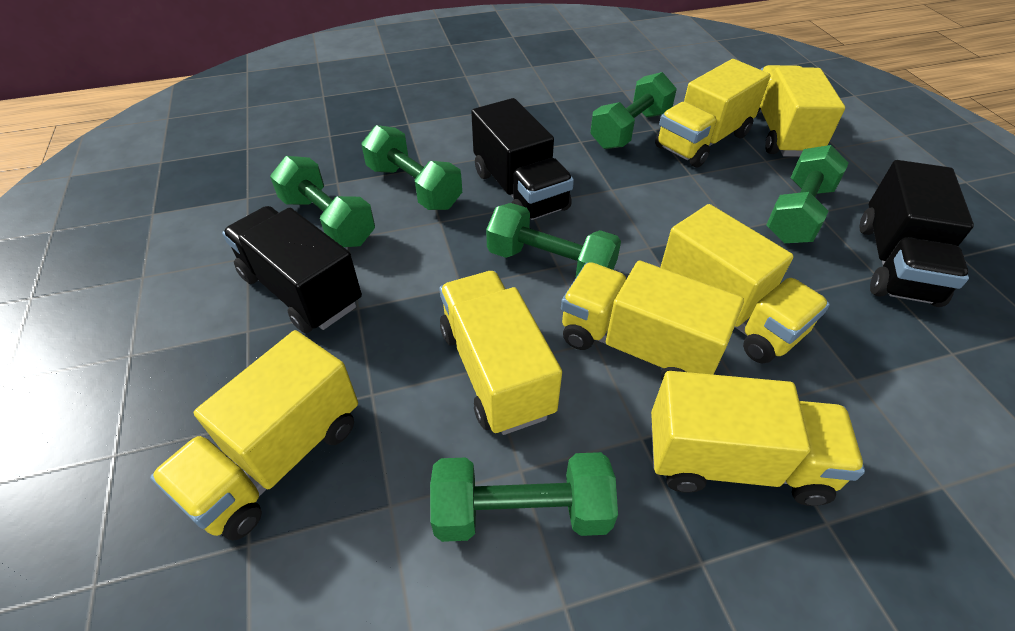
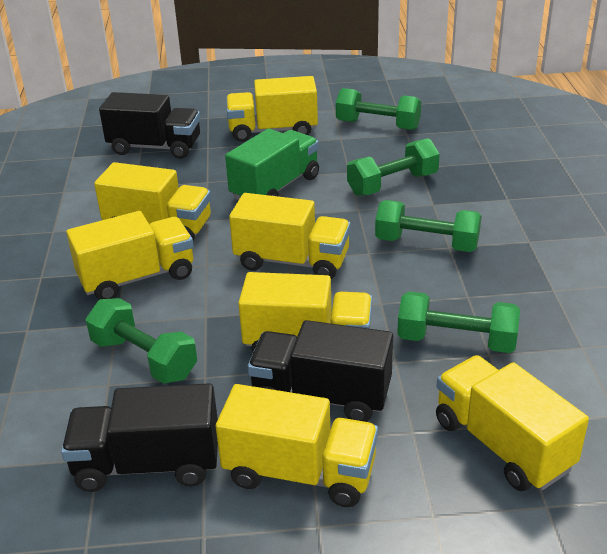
green dumbbell: 6 -> 5
green truck: 0 -> 1

